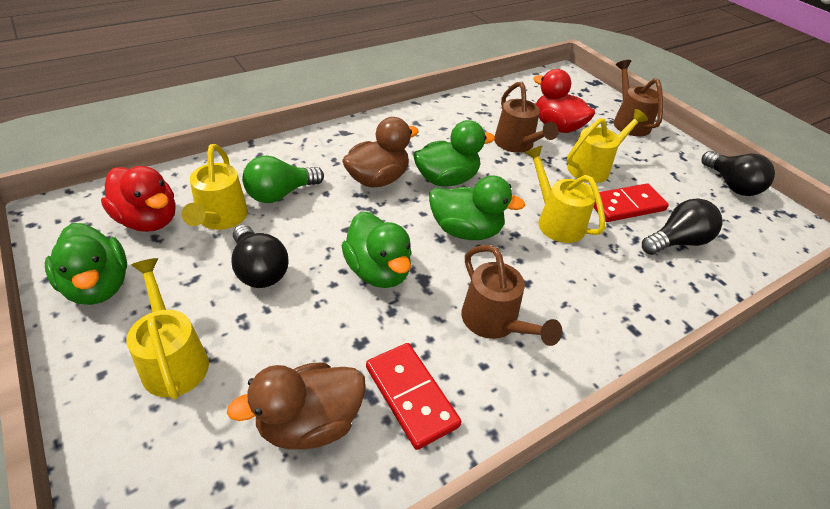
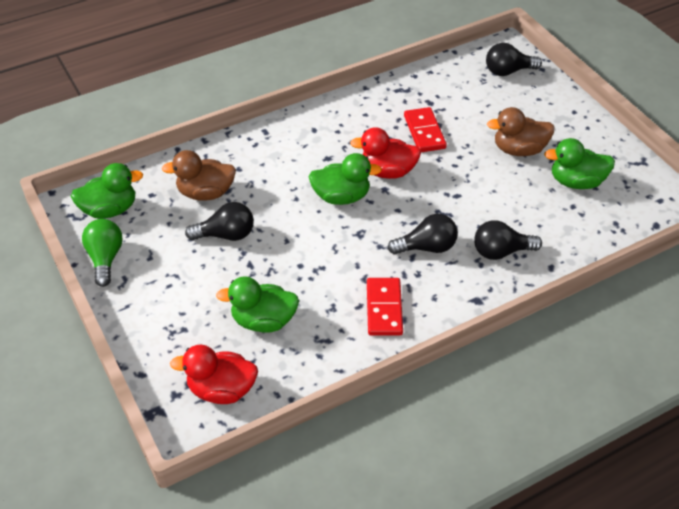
black light bulb: 3 -> 4
brown watering can: 3 -> 0
yellow watering can: 4 -> 0

